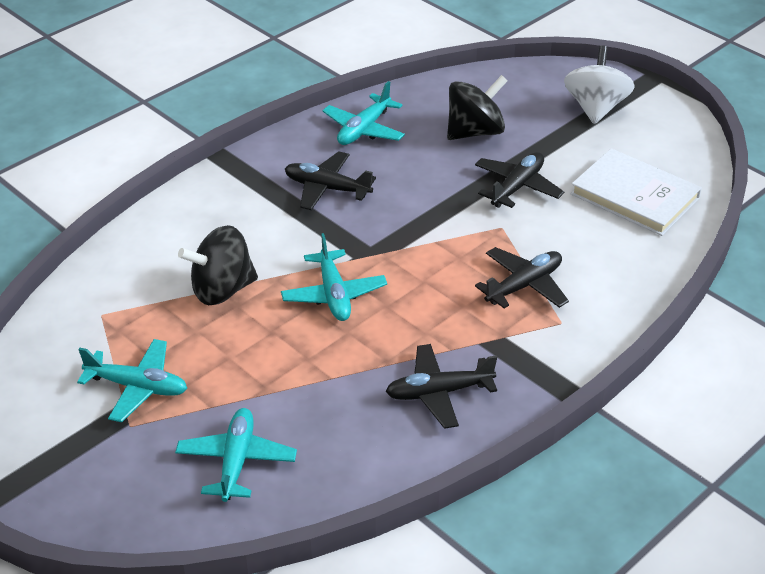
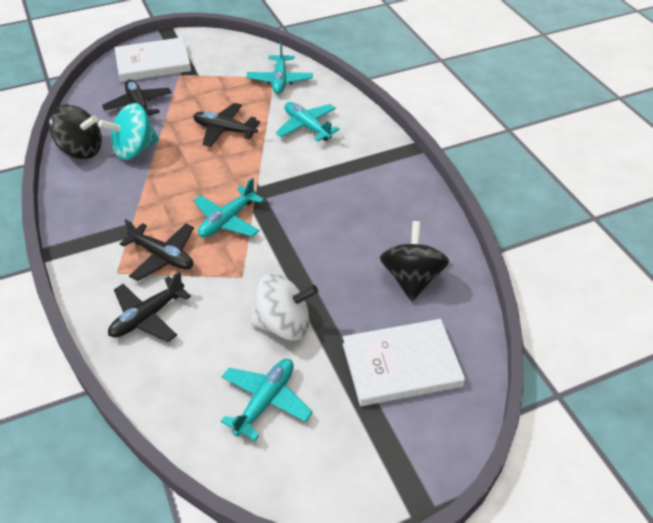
turquoise spinning top: 0 -> 1
white book: 1 -> 2

